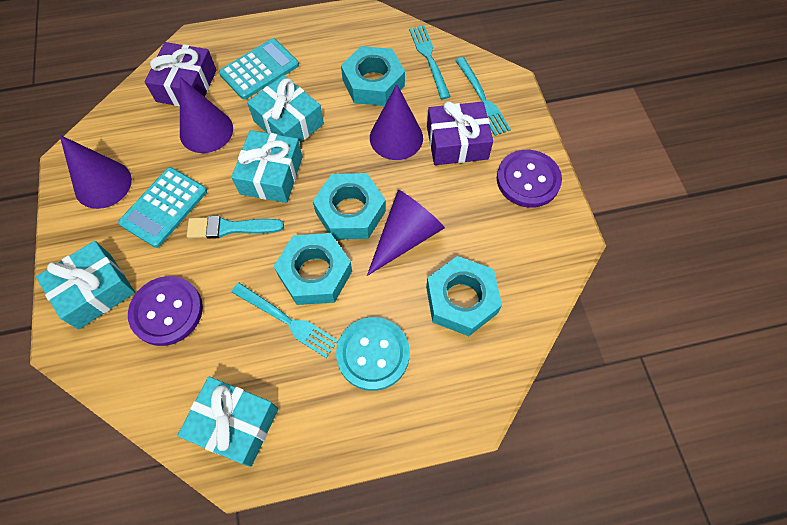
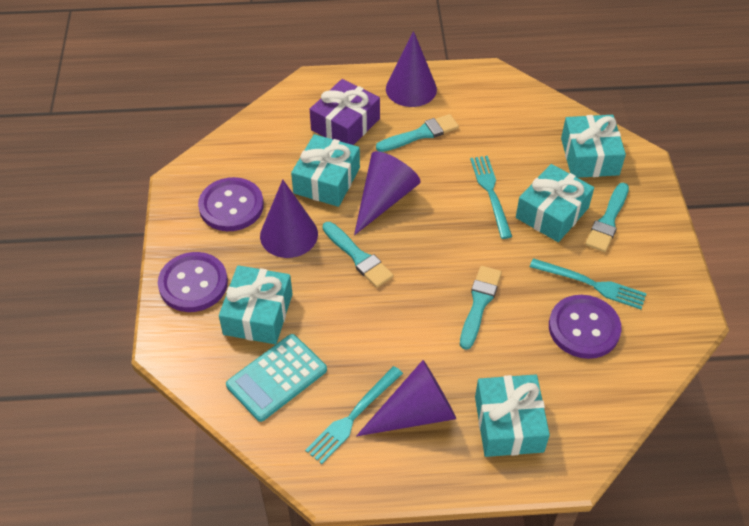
purple button: 2 -> 3
purple gift: 2 -> 1
turquoise brush: 1 -> 4
turquoise button: 1 -> 0
turquoise calculator: 2 -> 1
turquoise gift: 4 -> 5
turquoise nut: 4 -> 0

